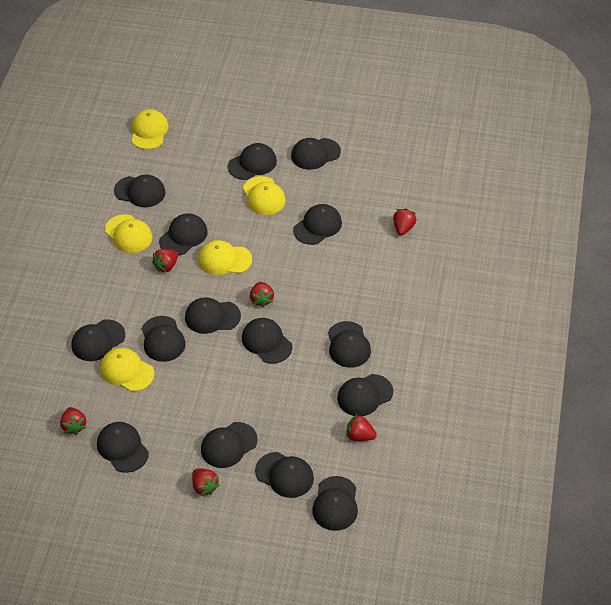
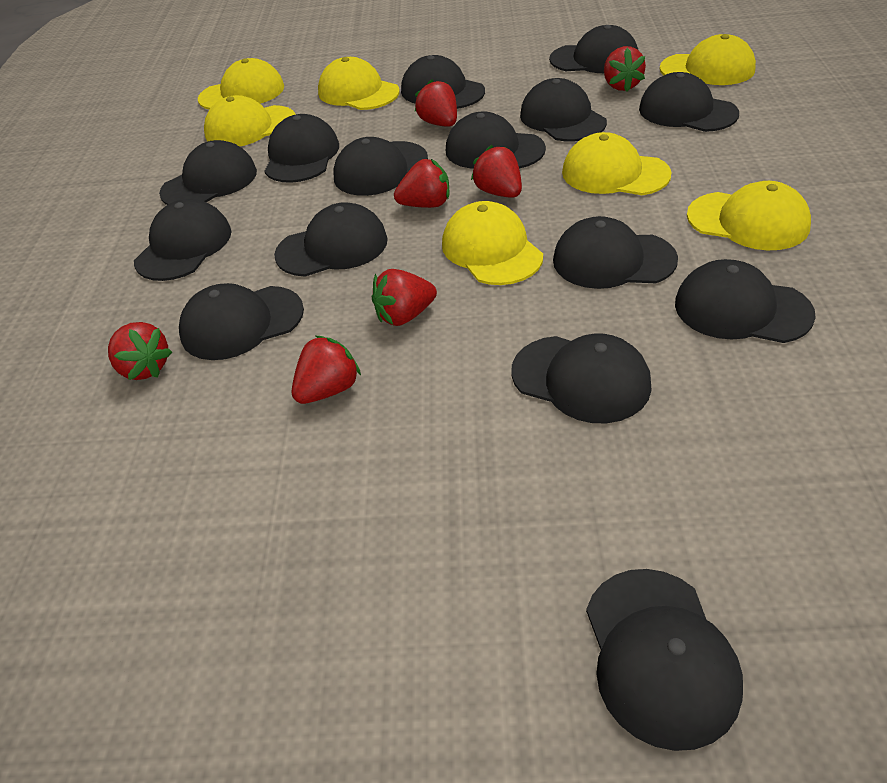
red strawberry: 6 -> 7
yellow cap: 5 -> 7

